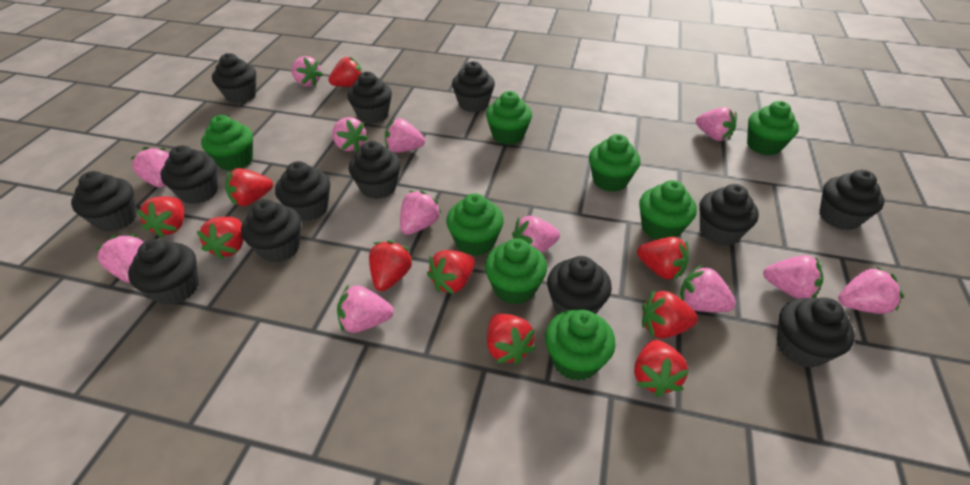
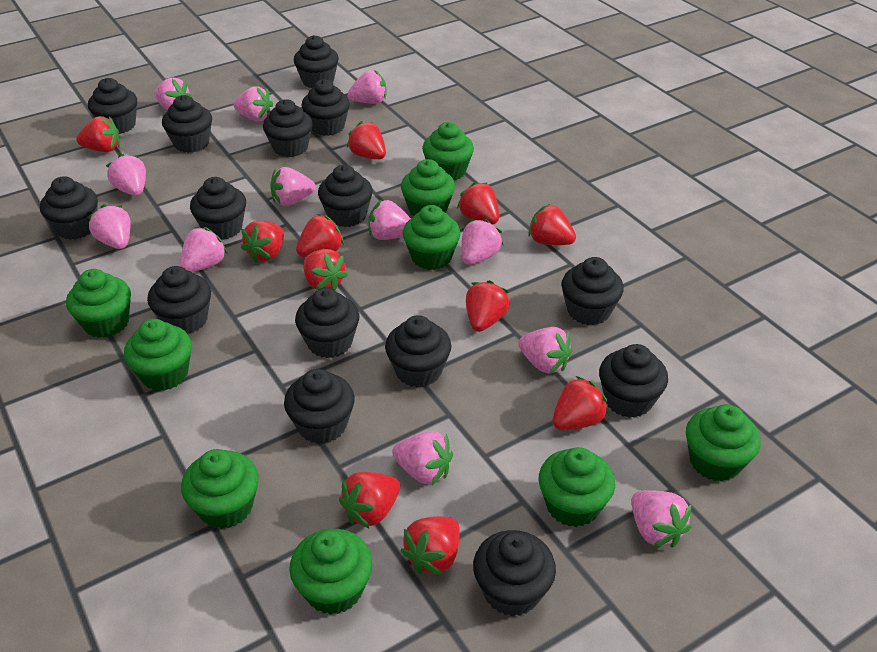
black cupcake: 13 -> 15
green cupcake: 8 -> 9
red strawberry: 10 -> 11

